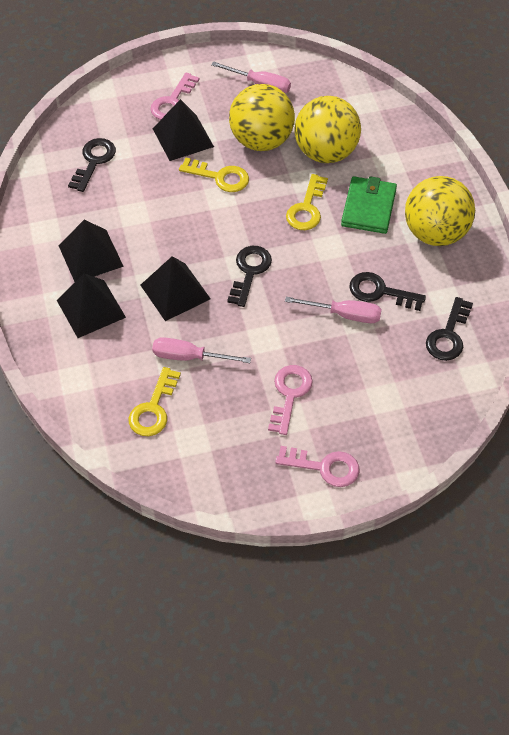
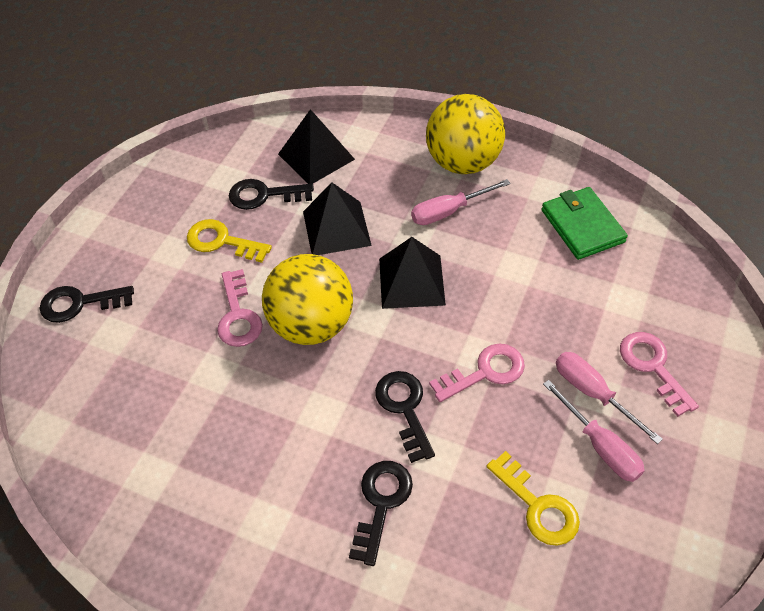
black pyramid: 4 -> 3
yellow ball: 3 -> 2
yellow key: 3 -> 2

